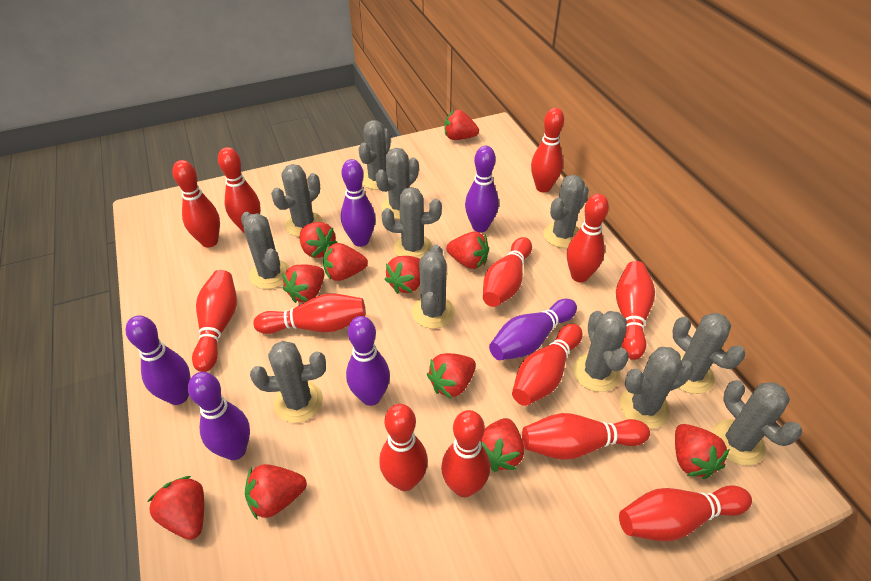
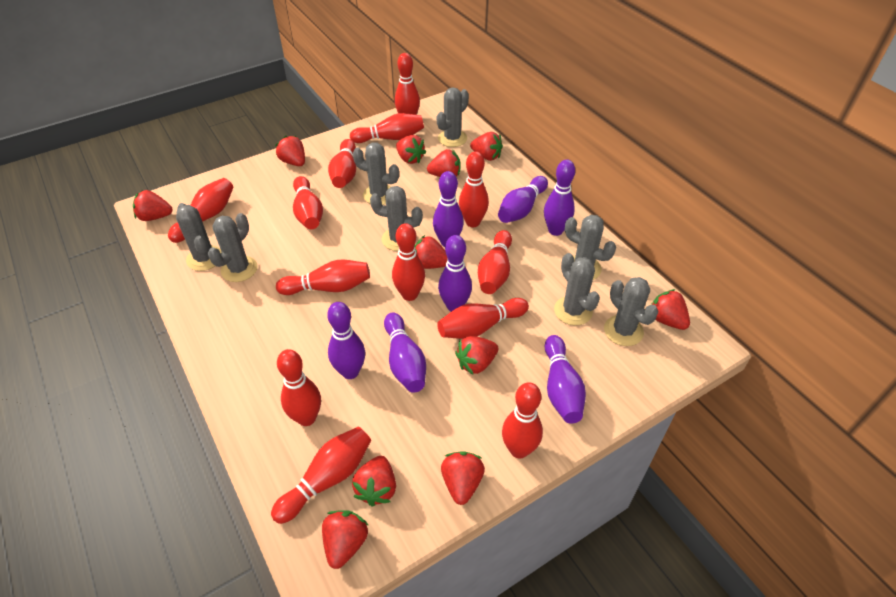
grey cactus: 12 -> 8
purple bowling pin: 6 -> 7

